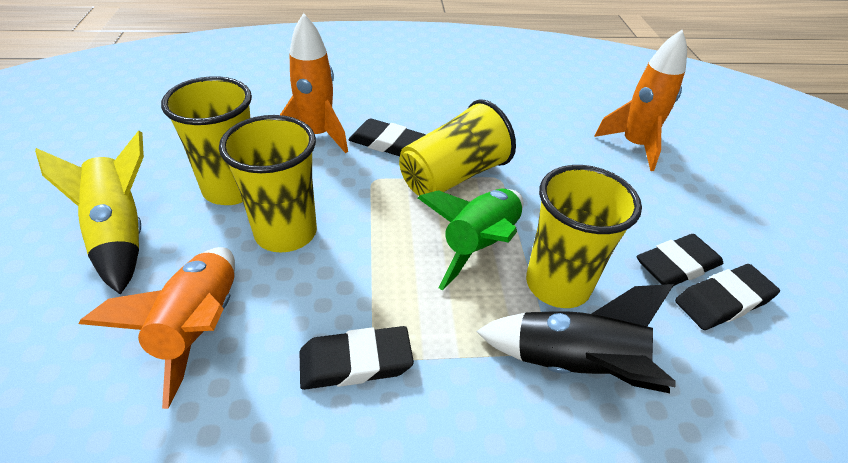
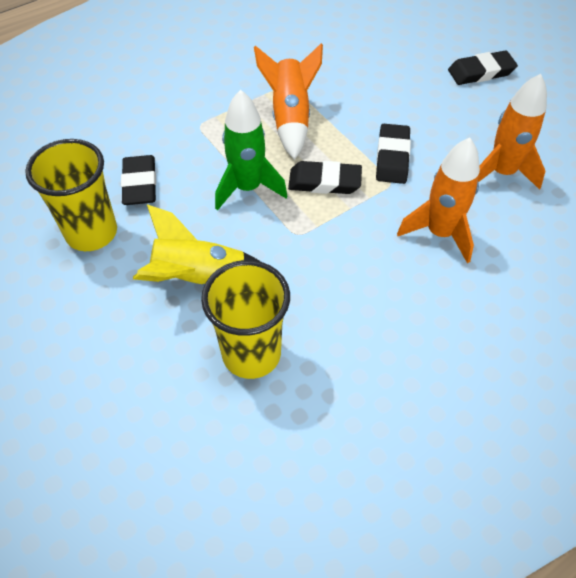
black rocket: 1 -> 0
yellow cup: 4 -> 2

